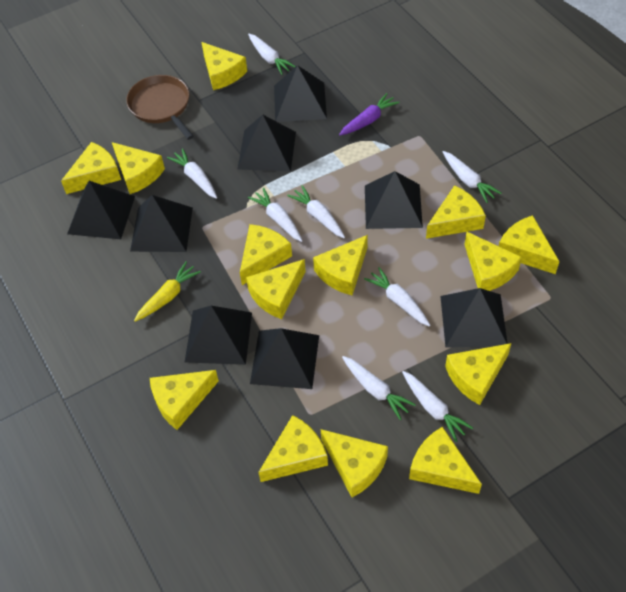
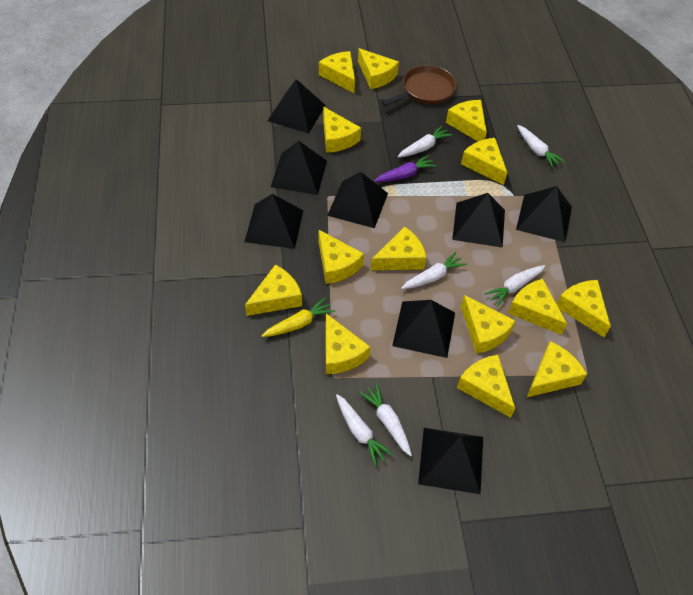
white carrot: 8 -> 6

